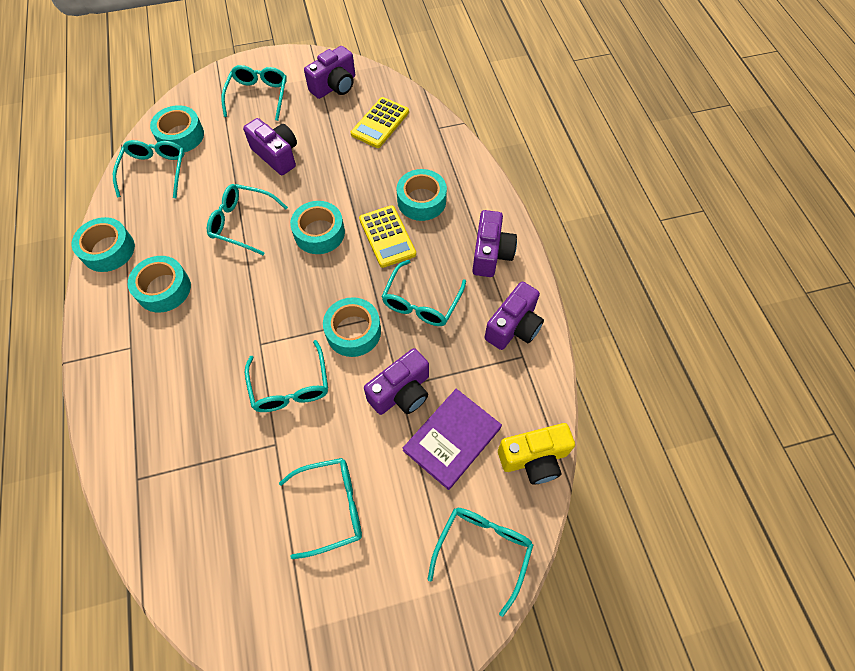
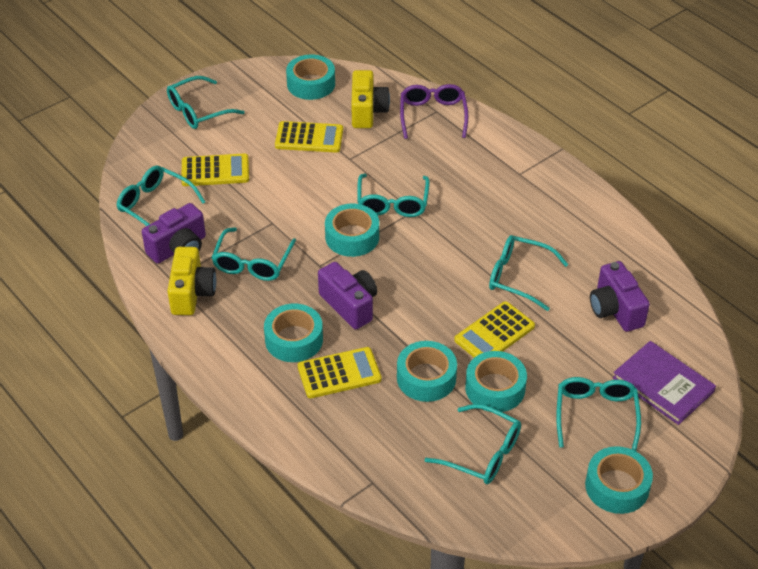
purple camera: 5 -> 3
purple glasses: 0 -> 1
yellow calculator: 2 -> 4
yellow camera: 1 -> 2

